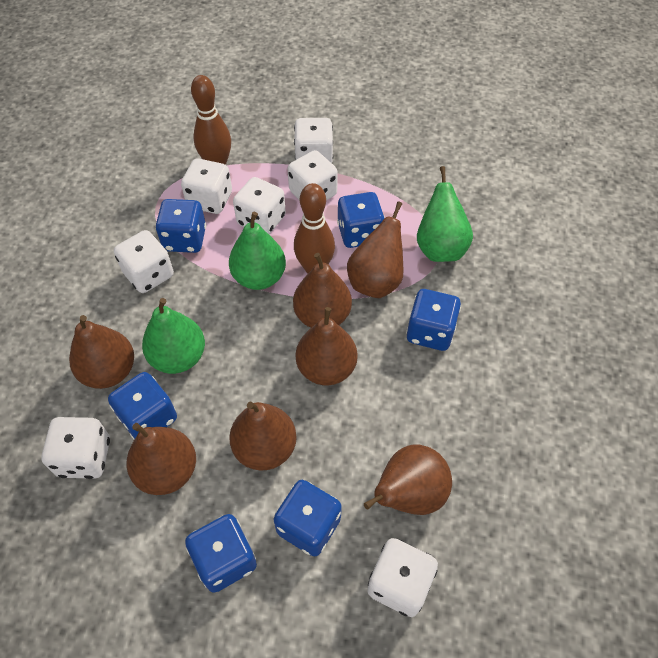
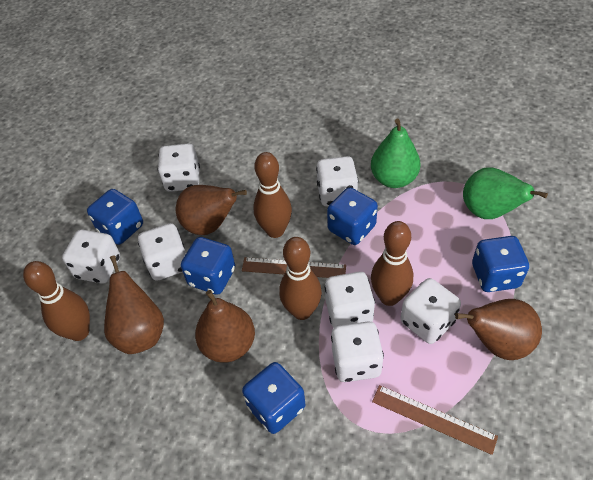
blue dice: 6 -> 5
brown bowling pin: 2 -> 4
brown pear: 7 -> 4
brown ruler: 0 -> 2
green pear: 3 -> 2

